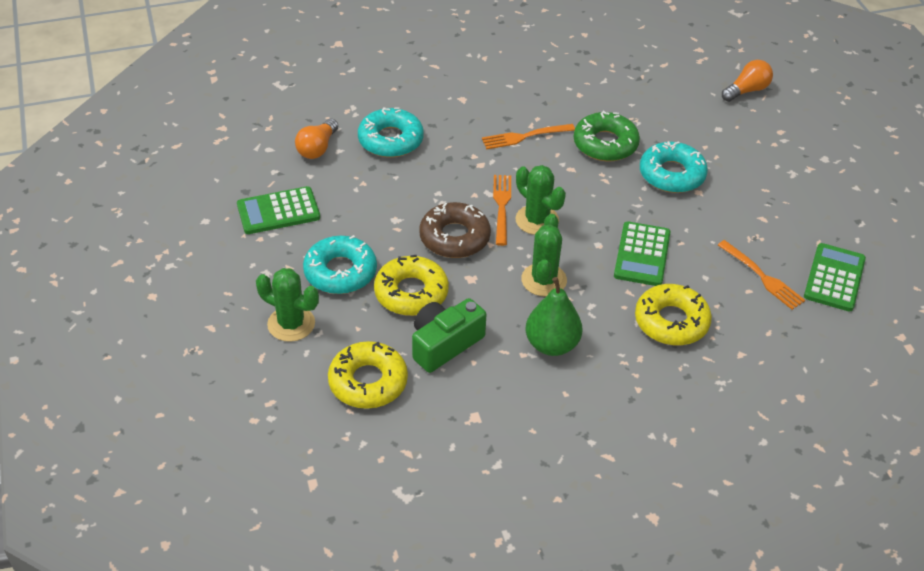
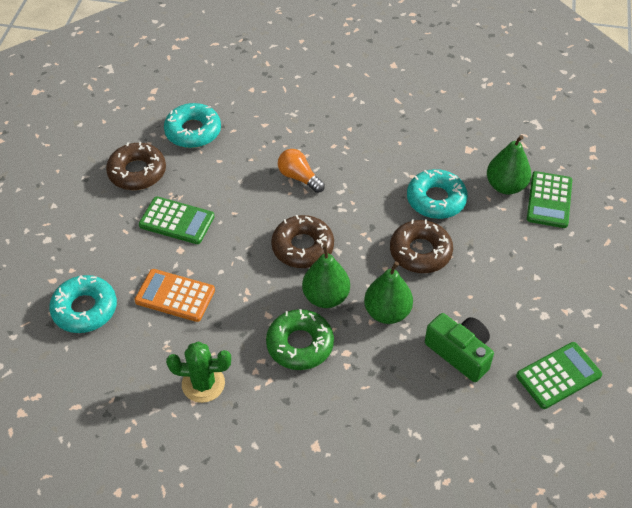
brown donut: 1 -> 3
green cactus: 3 -> 1
green pear: 1 -> 3
orange calculator: 0 -> 1
orange fork: 3 -> 0
orange light bulb: 2 -> 1
yellow donut: 3 -> 0

